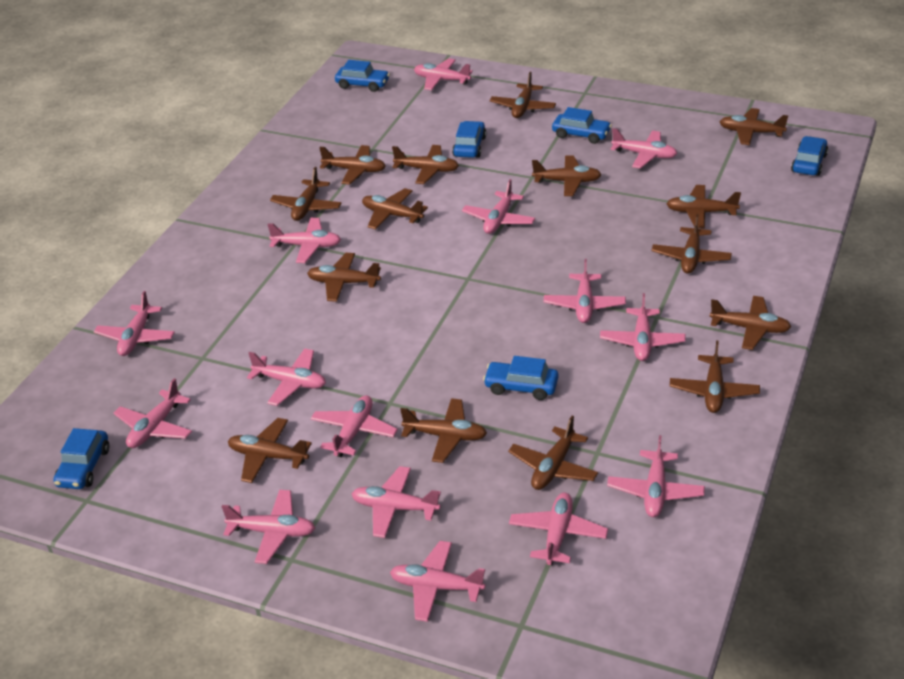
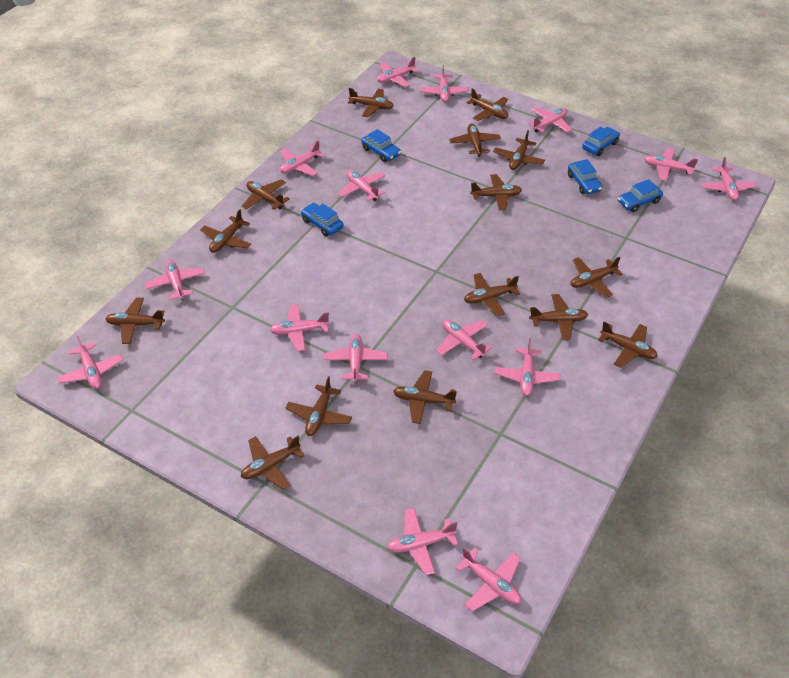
blue car: 6 -> 5

